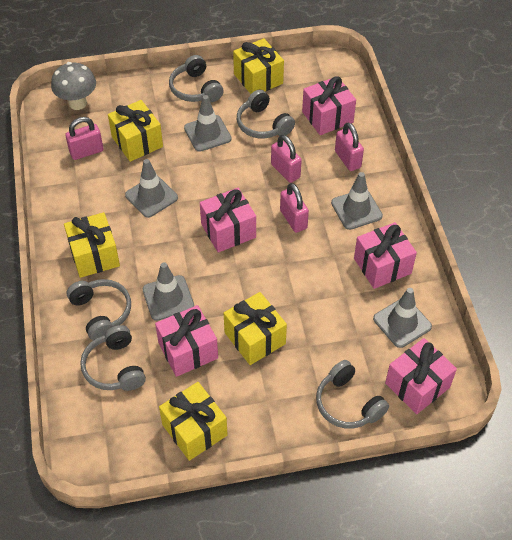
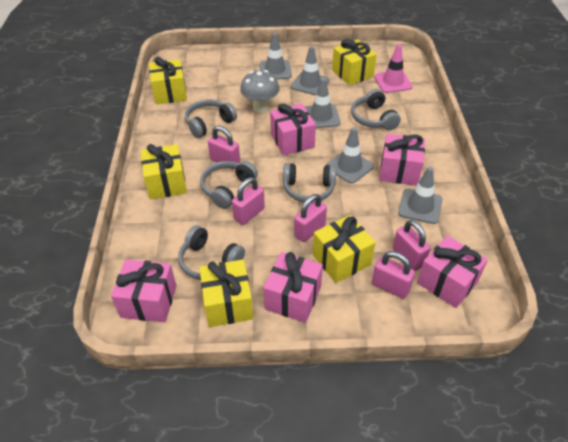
pink padlock: 4 -> 5
pink traffic cone: 0 -> 1

